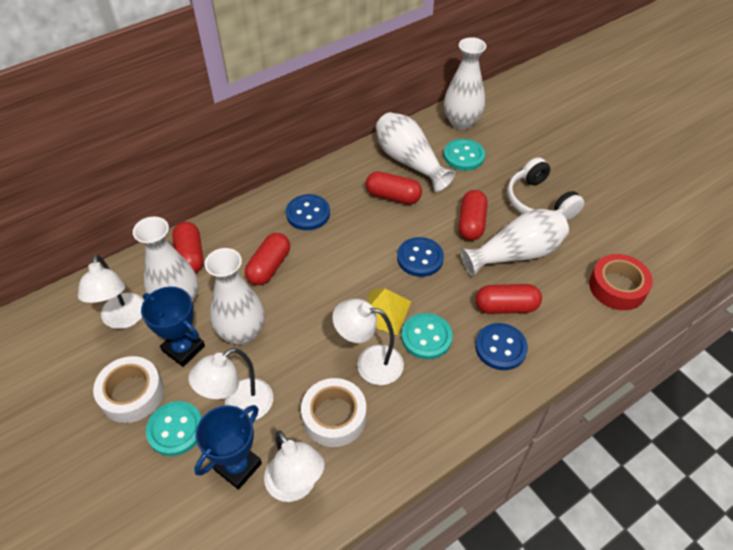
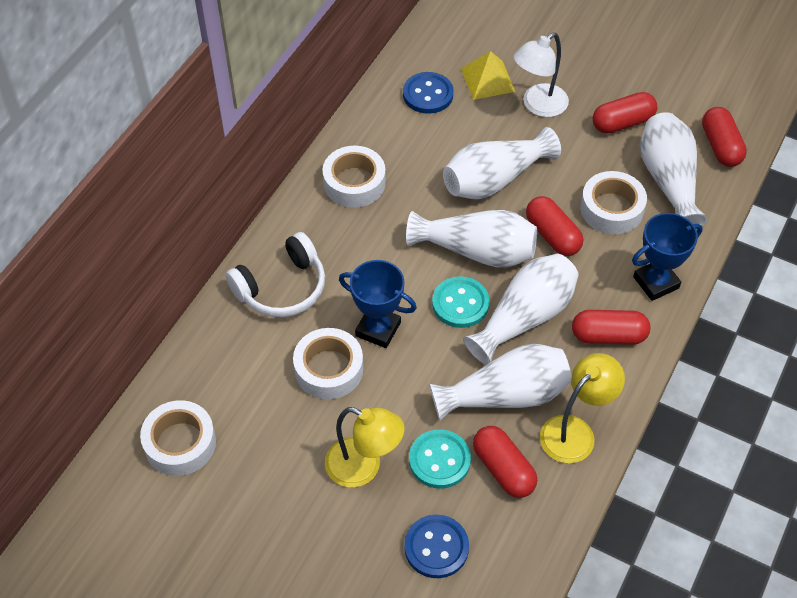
blue button: 3 -> 2
red tape: 1 -> 0
turquoise button: 3 -> 2
white lamp: 4 -> 1
white tape: 2 -> 4
yellow lamp: 0 -> 2

